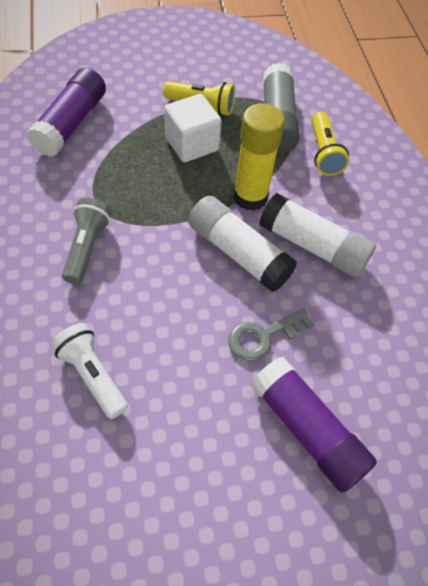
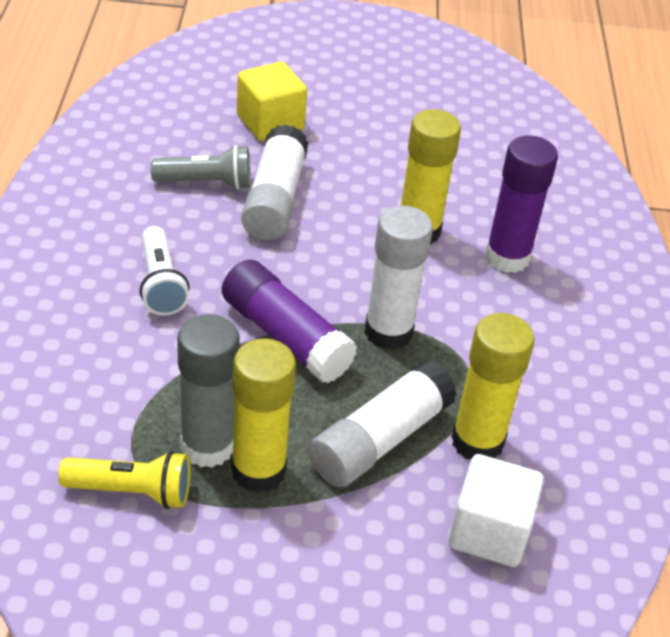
grey key: 1 -> 0
white glue stick: 2 -> 3
yellow cube: 0 -> 1
yellow flashlight: 2 -> 1
yellow glue stick: 1 -> 3

